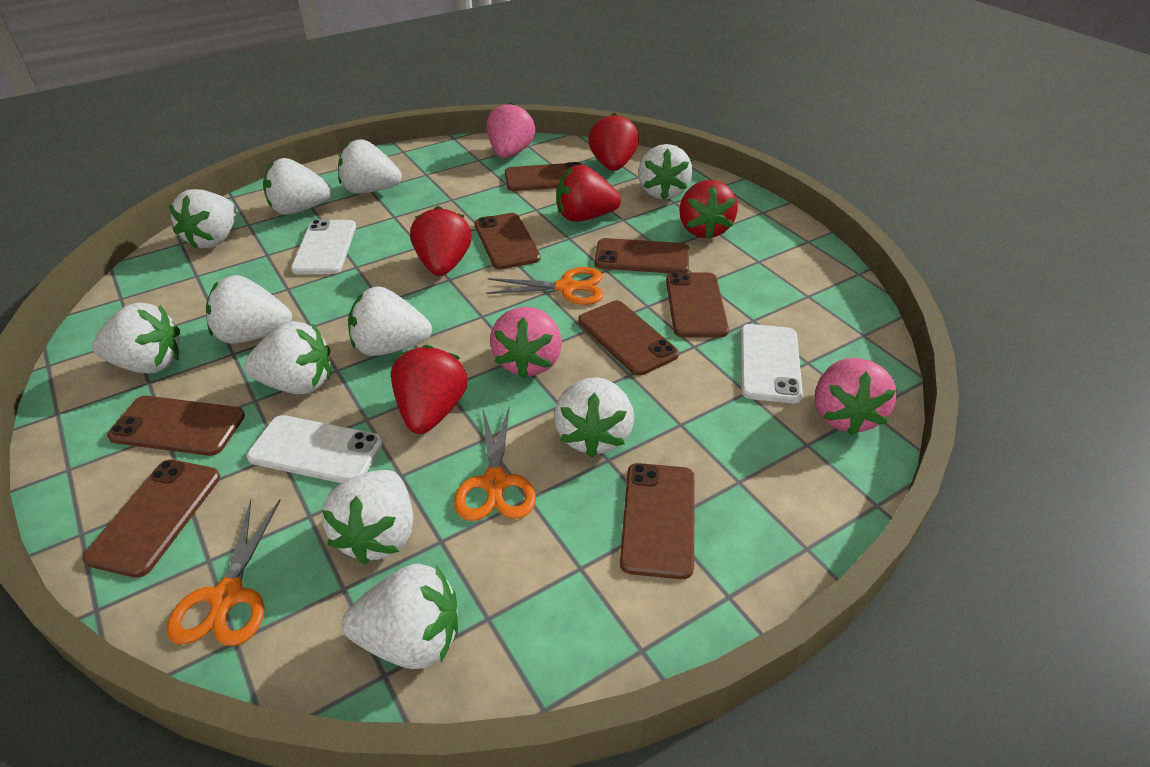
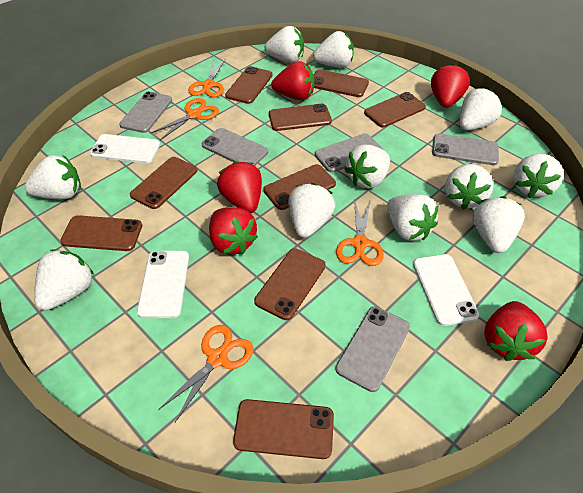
brown phone: 8 -> 9
grey phone: 0 -> 5
orange scissors: 3 -> 4
pink strawberry: 3 -> 0

